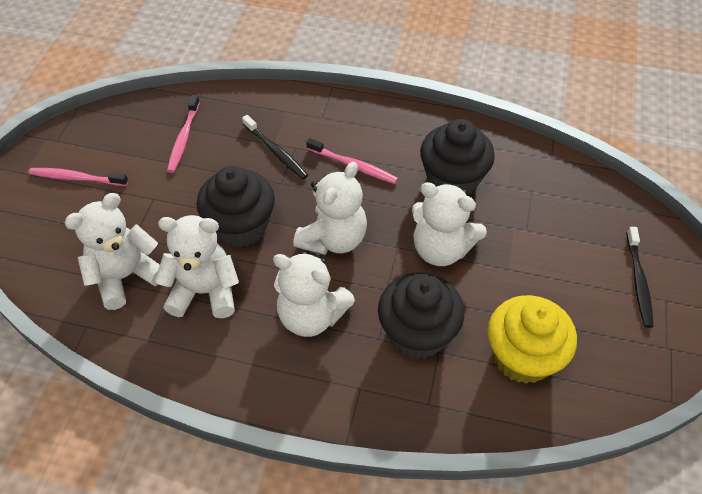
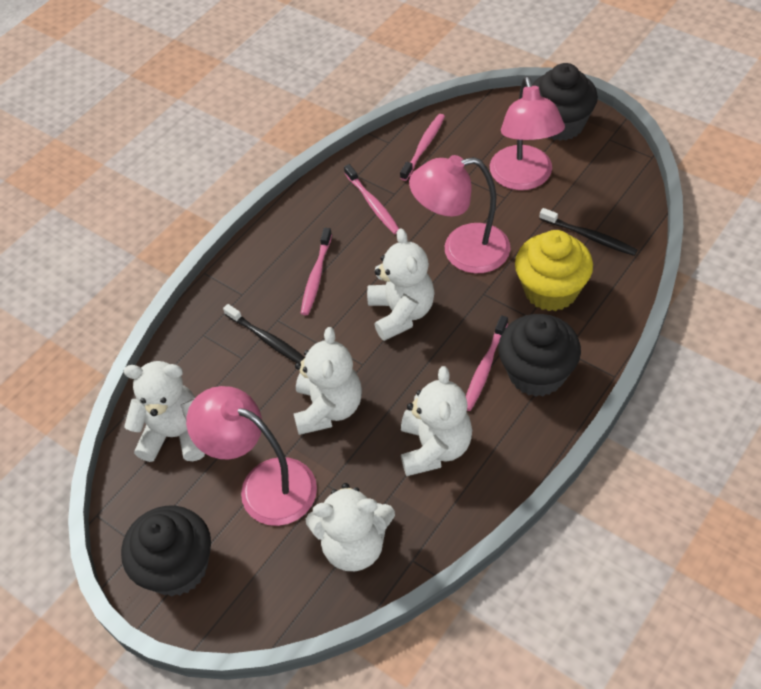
pink lamp: 0 -> 3
pink toothbrush: 3 -> 4

